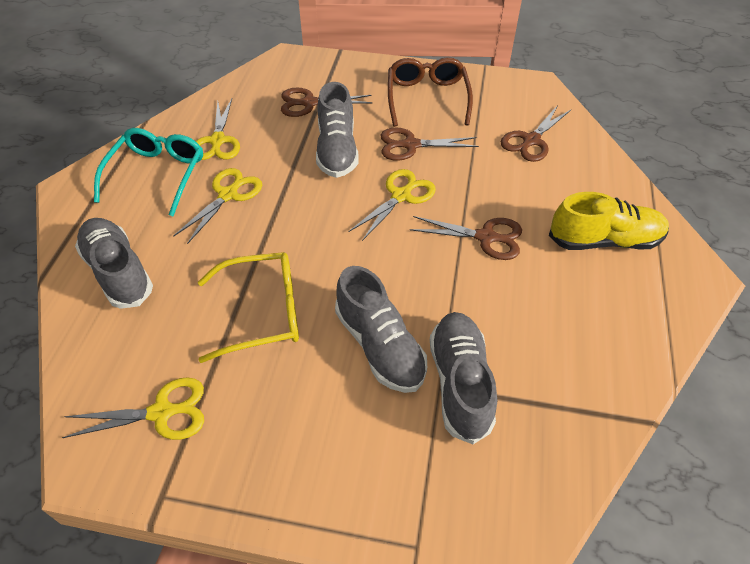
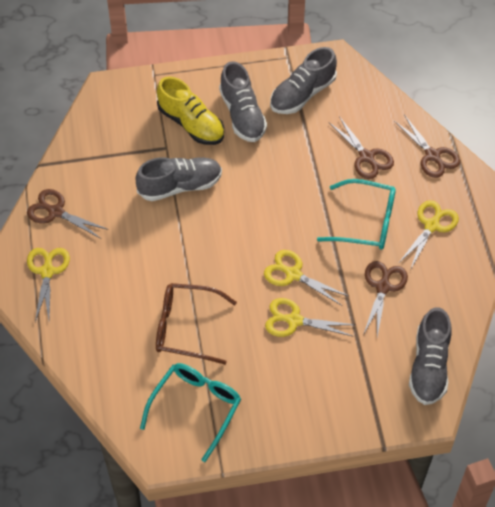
turquoise glasses: 1 -> 2
yellow glasses: 1 -> 0

